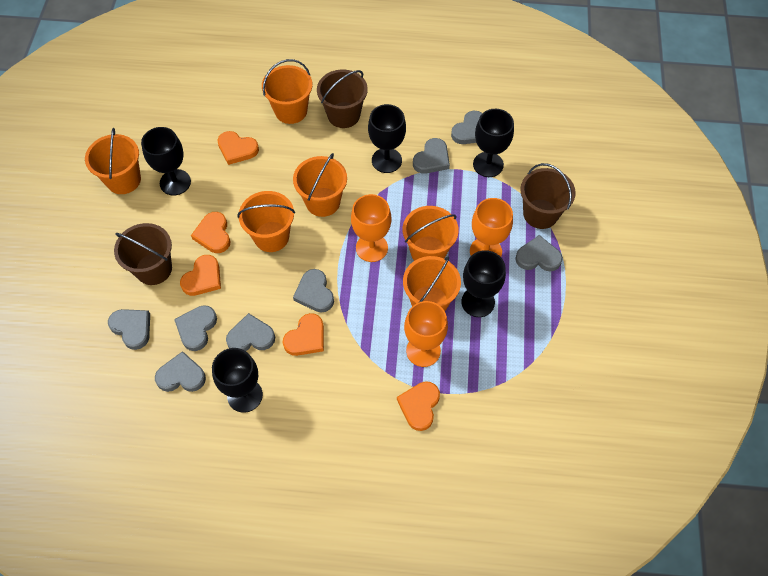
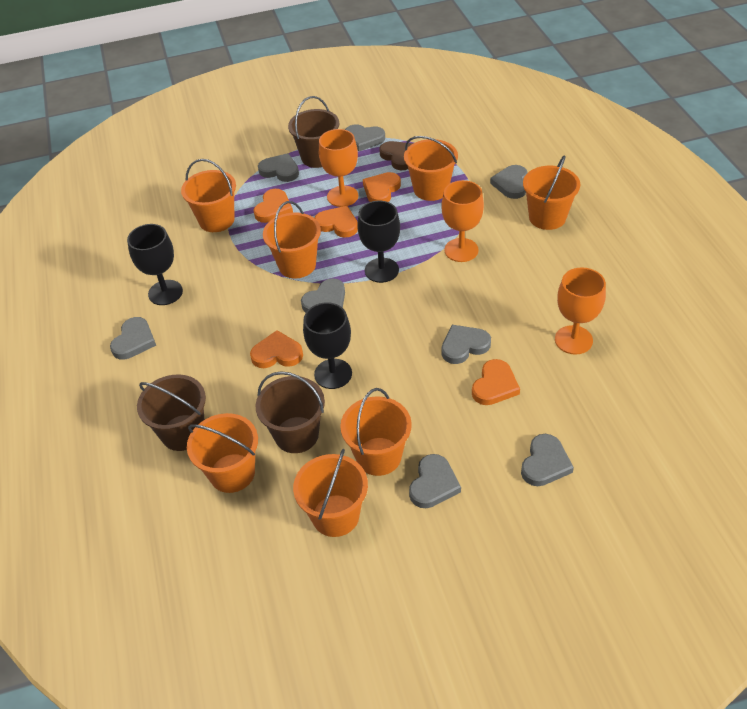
black goblet: 5 -> 3
brown heart: 0 -> 1
orange bucket: 6 -> 7

